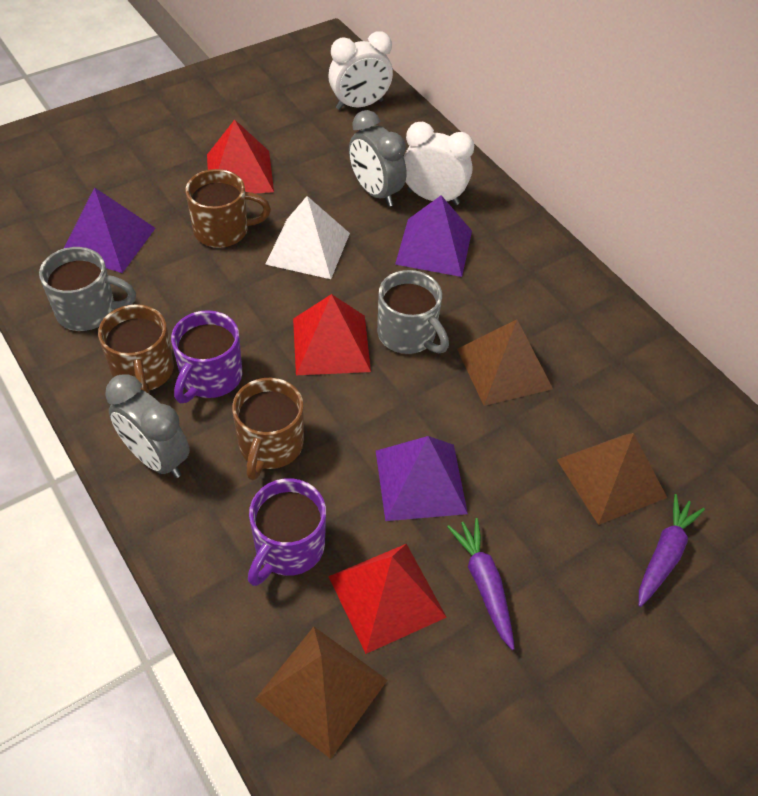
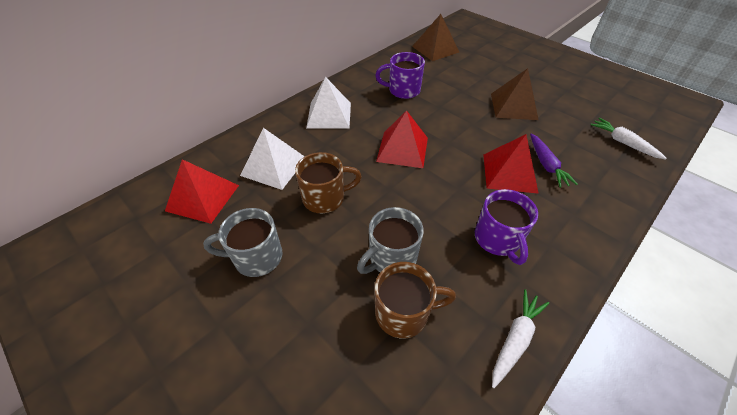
brown mug: 3 -> 2
brown pyramid: 3 -> 2
grey clock: 2 -> 0
purple carrot: 2 -> 1
purple pyramid: 3 -> 0
white carrot: 0 -> 2
white clock: 2 -> 0
white pyramid: 1 -> 2

